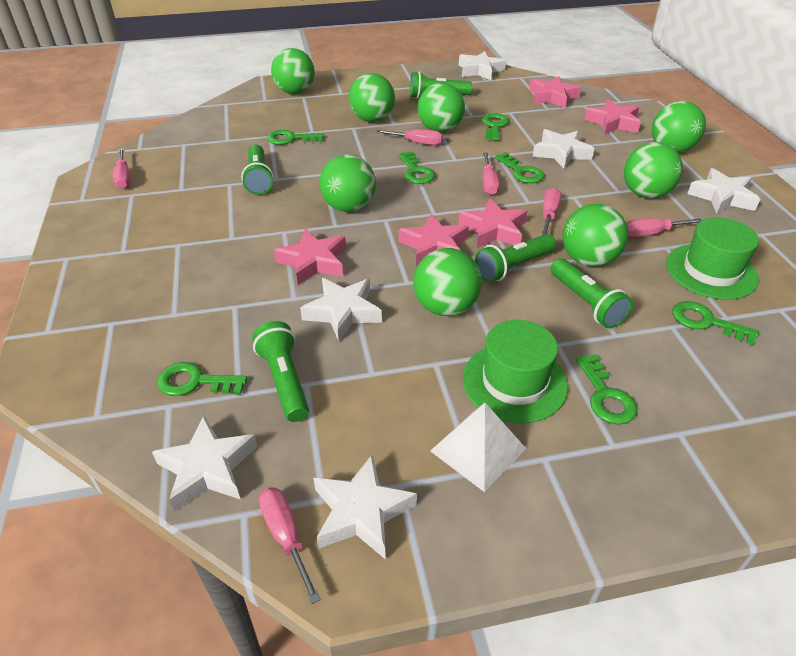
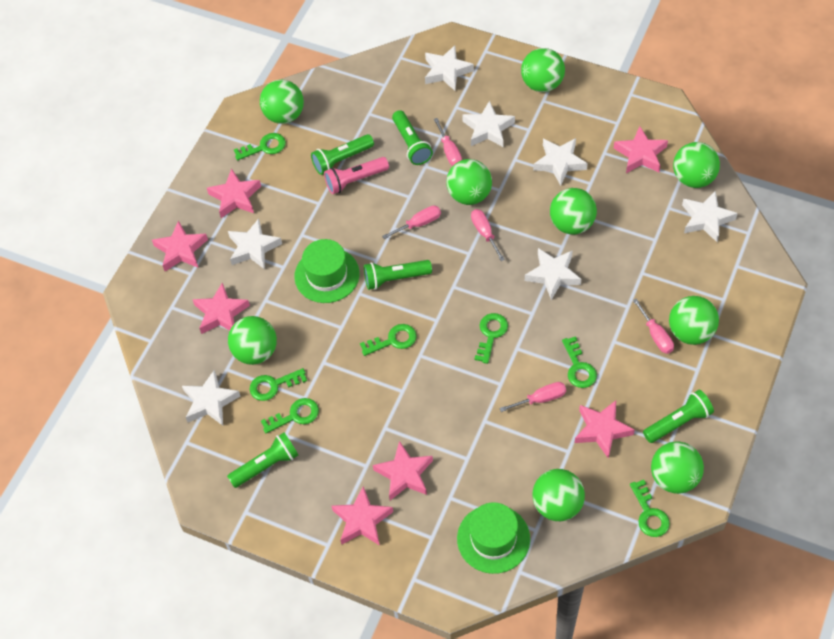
green ball: 8 -> 9
pink flashlight: 0 -> 1
pink screwdriver: 6 -> 5
pink star: 5 -> 7
white pyramid: 1 -> 0
white star: 6 -> 7

